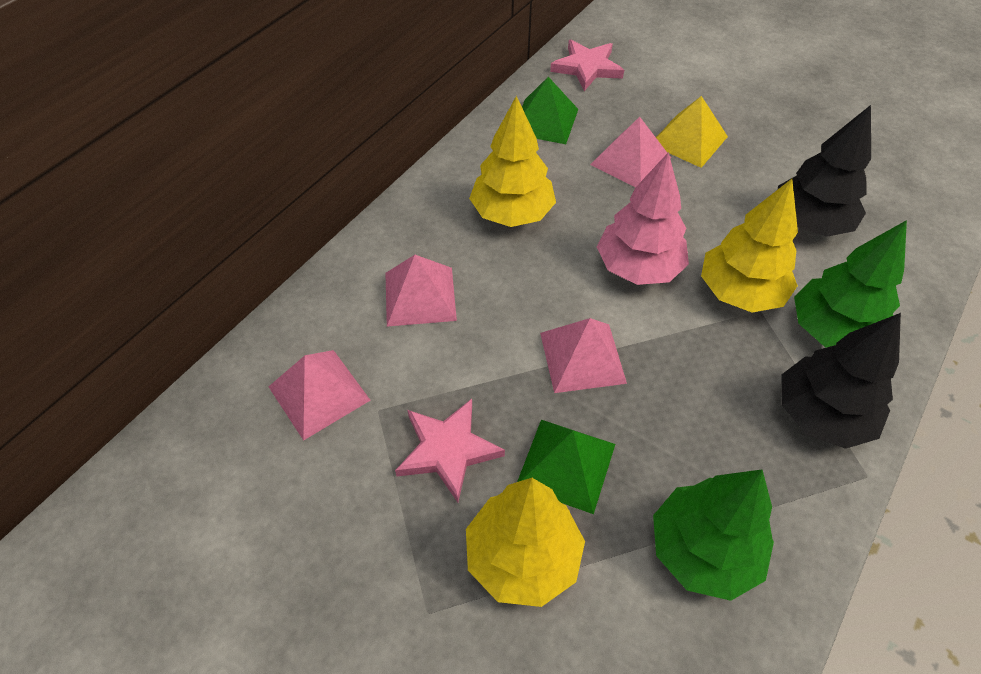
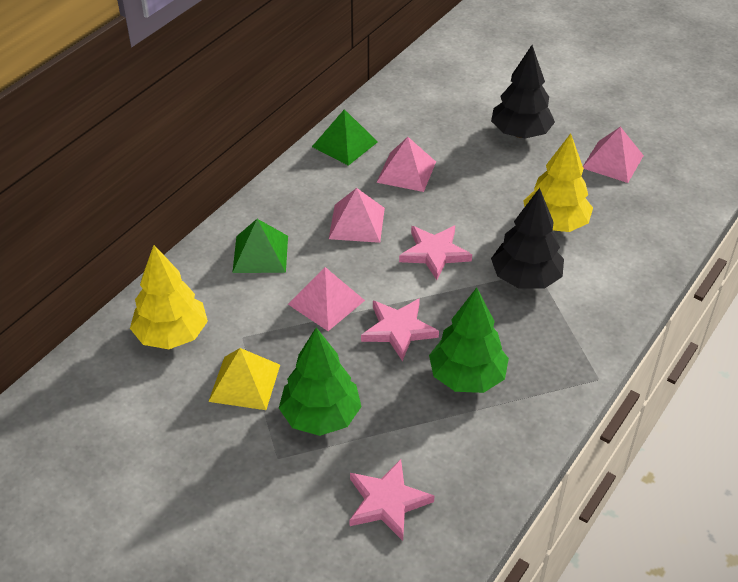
pink star: 2 -> 3
pink tree: 1 -> 0
yellow tree: 3 -> 2

